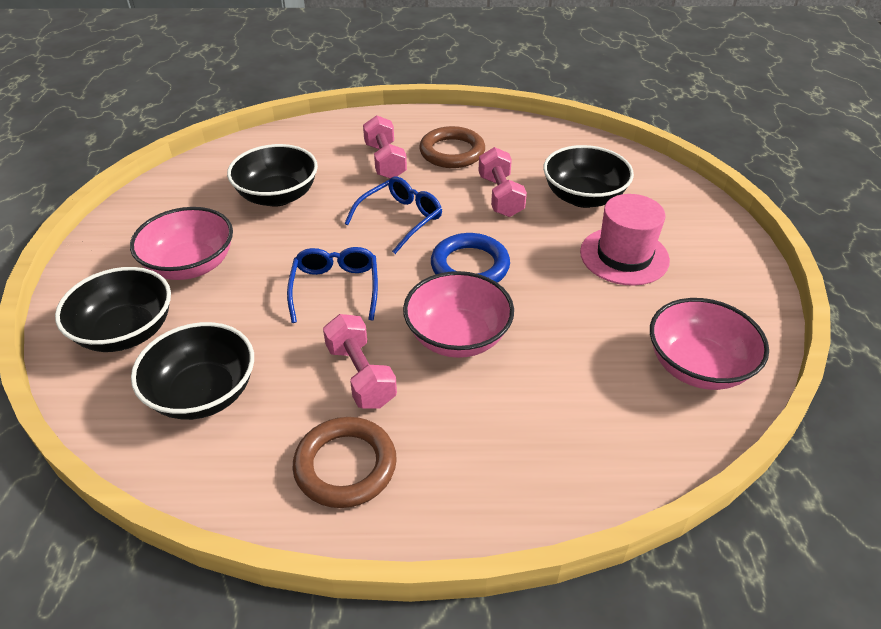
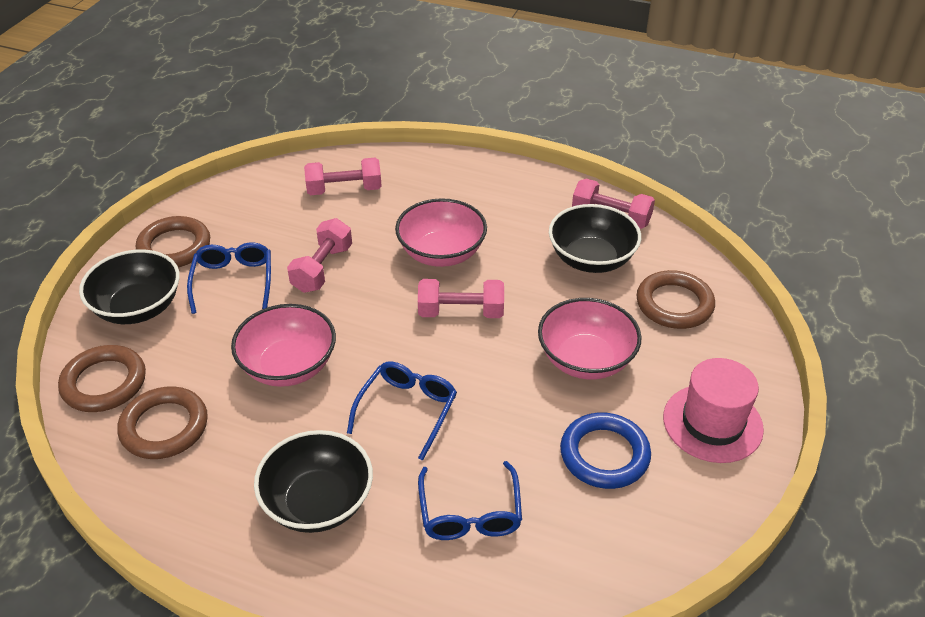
black bowl: 4 -> 3
blue glasses: 2 -> 3
brown ring: 2 -> 4
pink dumbbell: 3 -> 4

